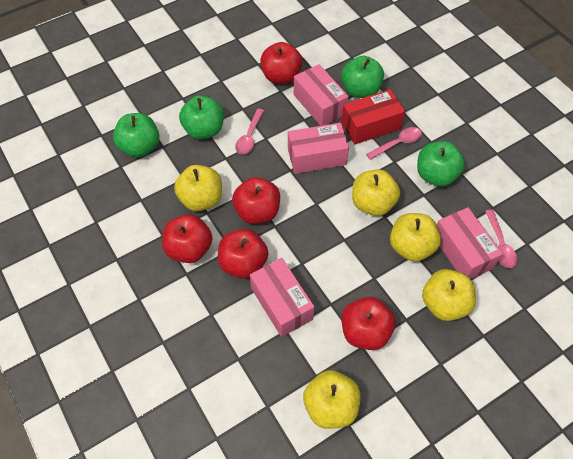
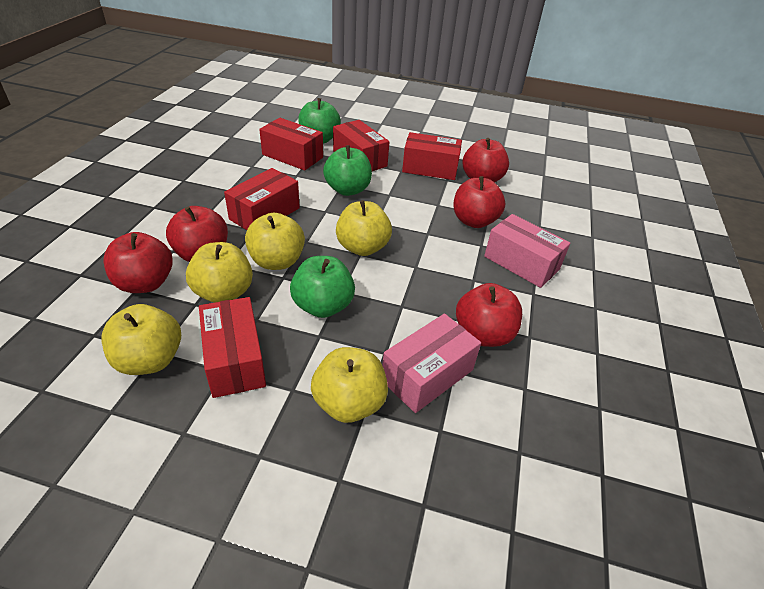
green apple: 4 -> 3
pink box: 4 -> 2
pink spoon: 3 -> 0
red box: 1 -> 5

